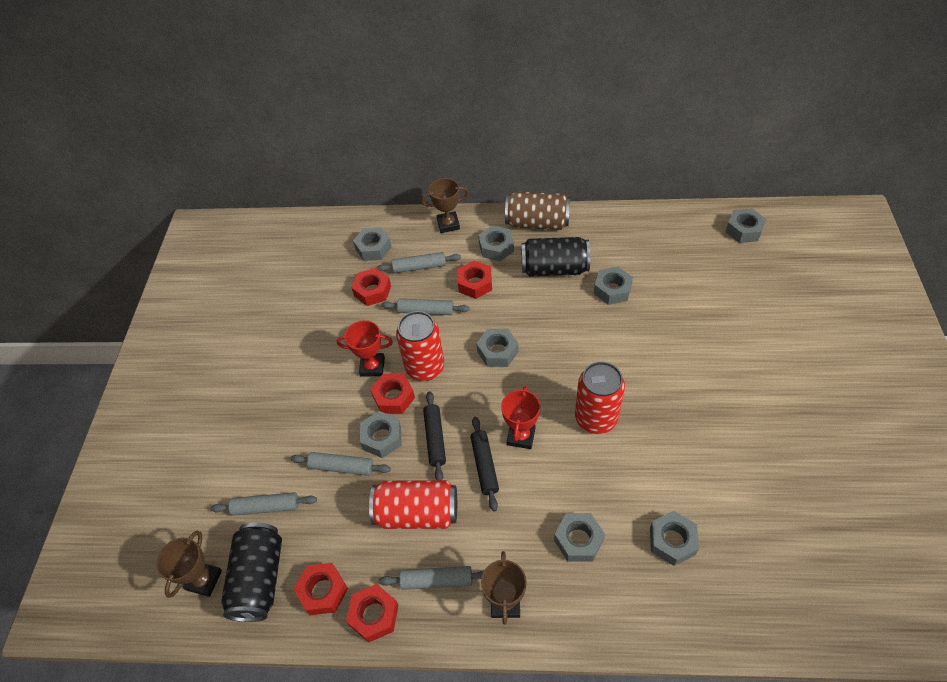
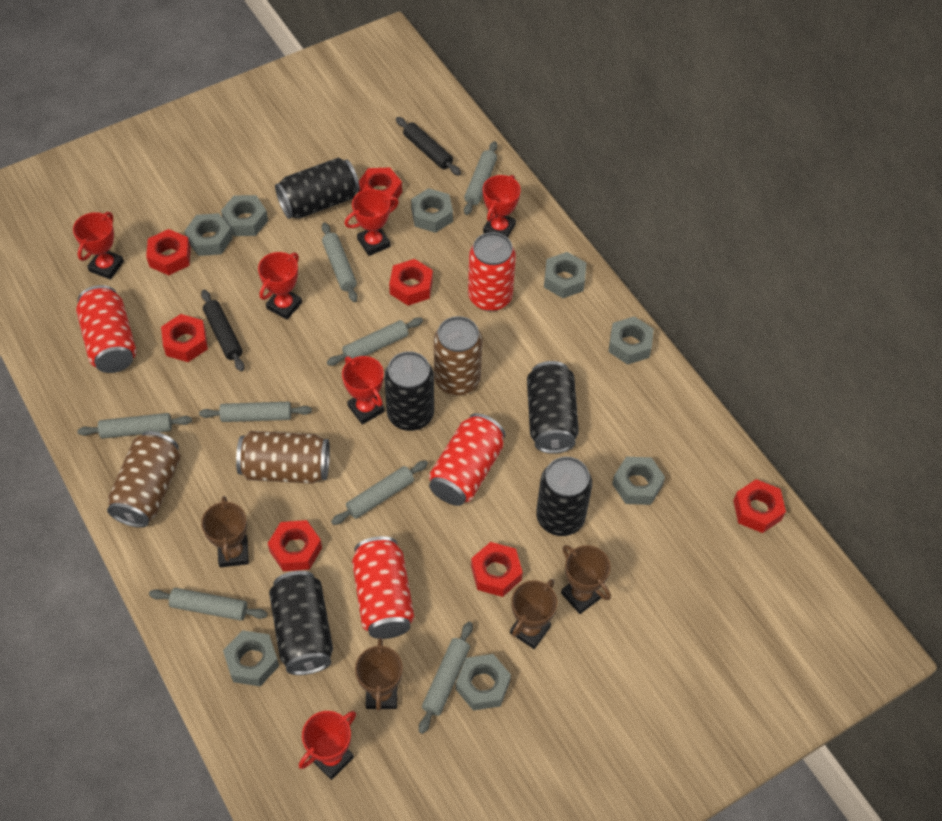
black can: 2 -> 5
brown can: 1 -> 3
brown trophy: 3 -> 4
grey rolling pin: 5 -> 8
red can: 3 -> 4
red nut: 5 -> 7
red trophy: 2 -> 6

